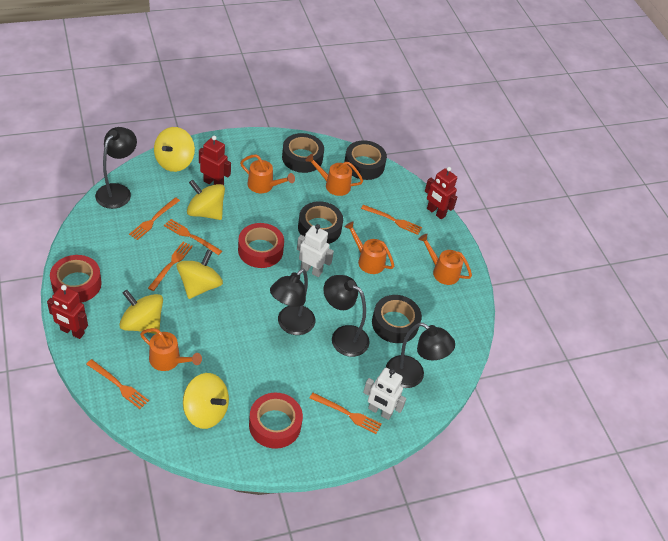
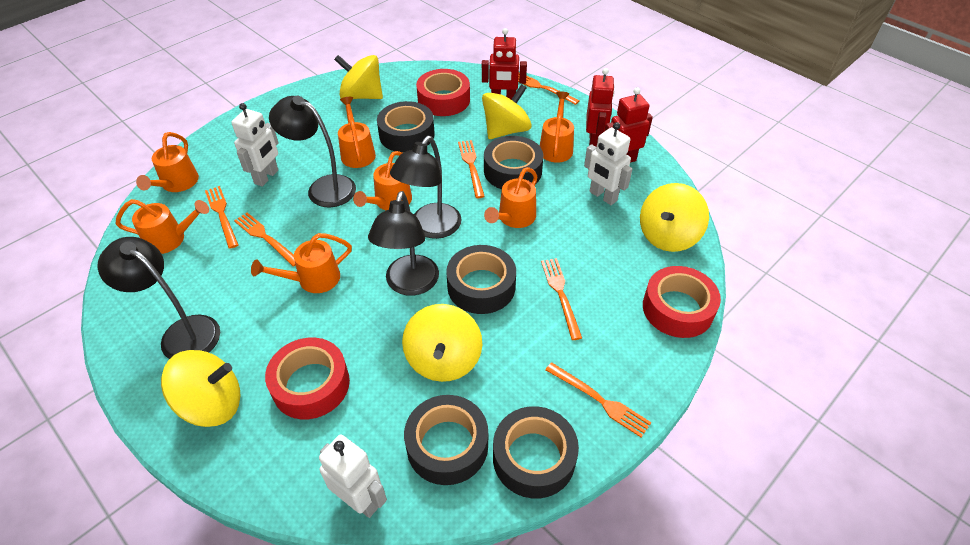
black tape: 4 -> 5
orange watering can: 5 -> 7
white robot: 2 -> 3

